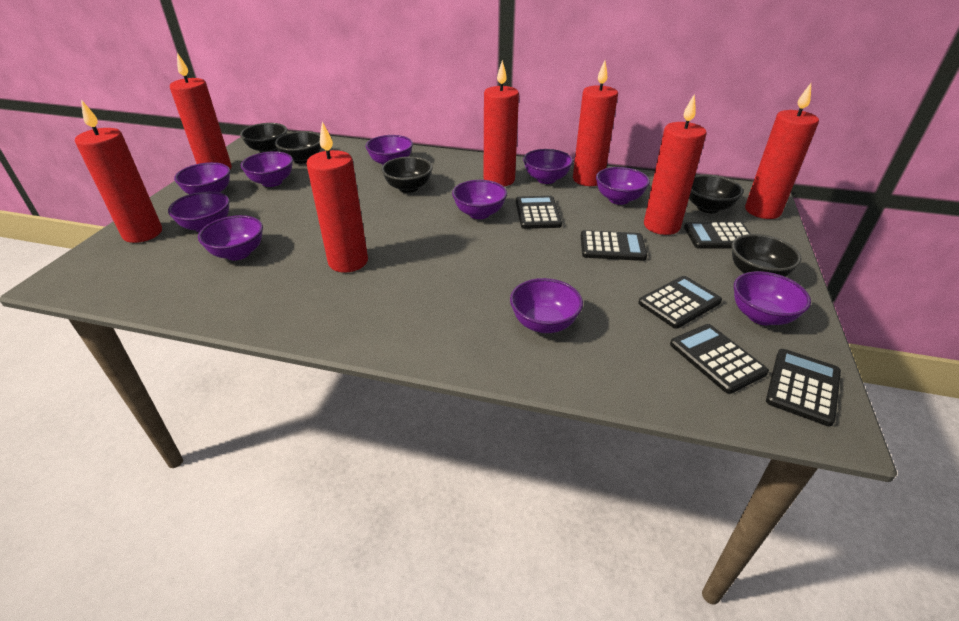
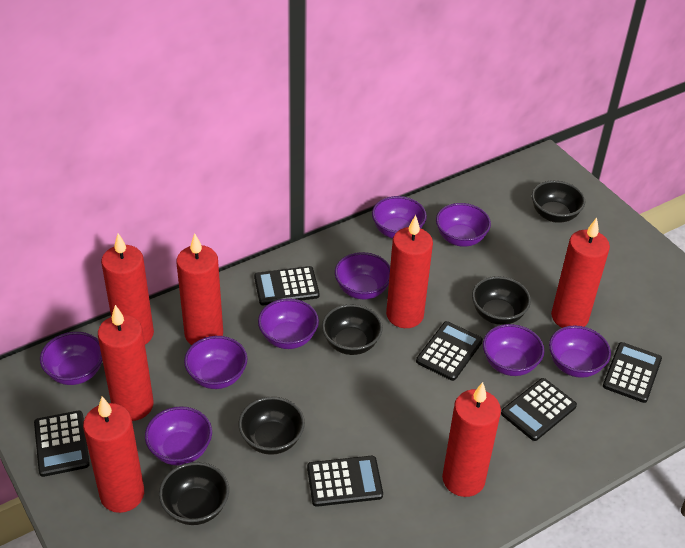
purple bowl: 10 -> 9

